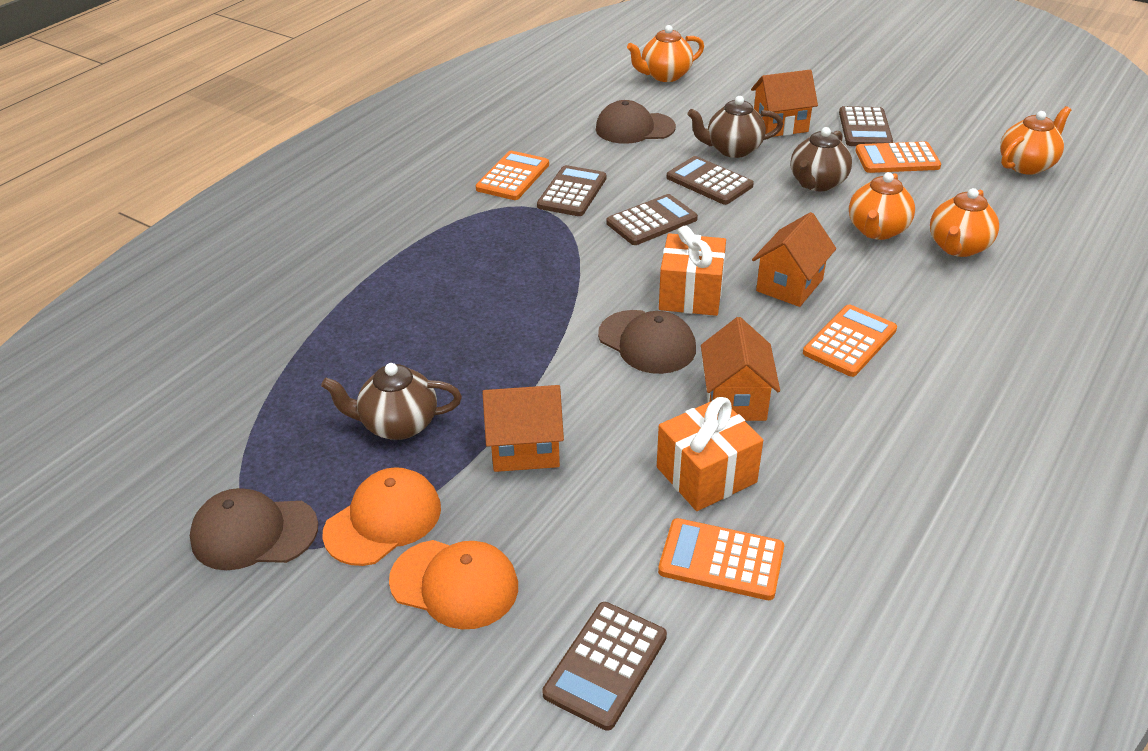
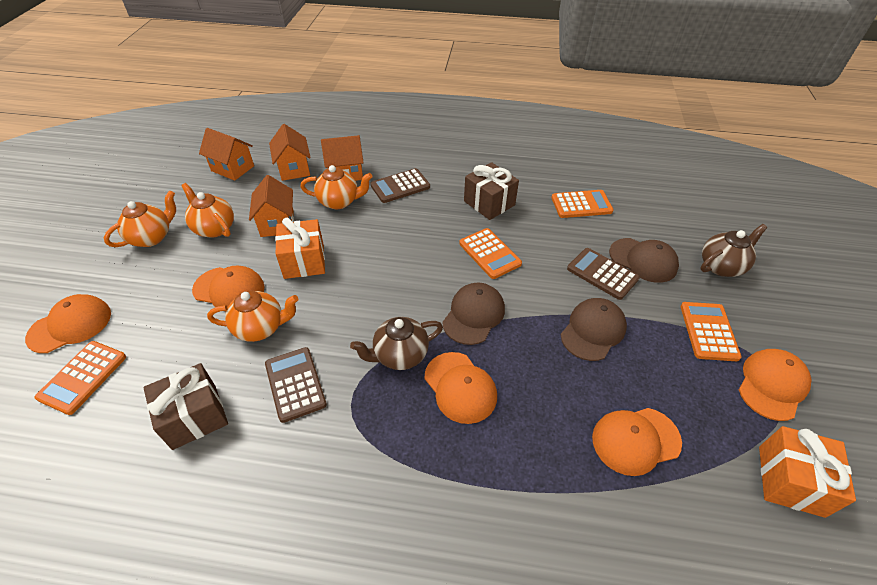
brown calculator: 5 -> 3
brown gift: 0 -> 2
brown teapot: 3 -> 2
orange cap: 2 -> 5

